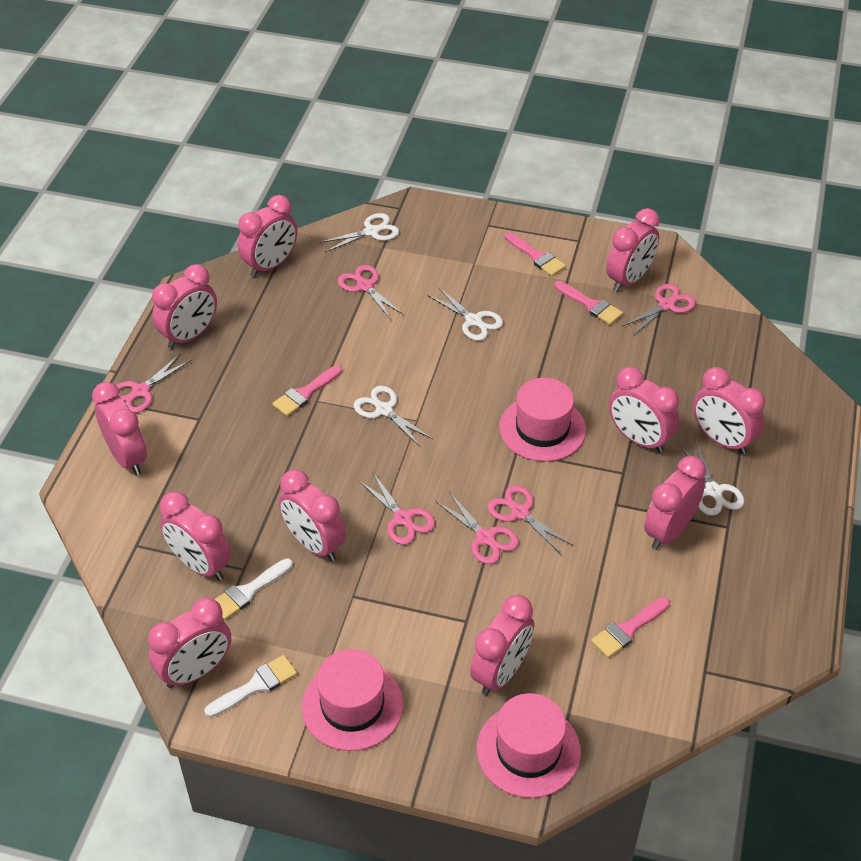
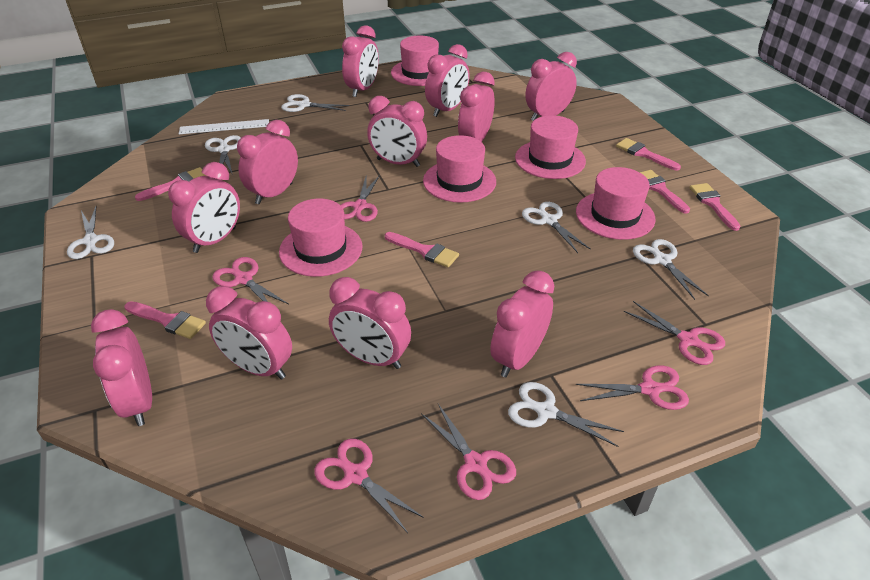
pink brush: 4 -> 6
pink hat: 3 -> 5
white brush: 2 -> 0
white ruler: 0 -> 1
white scissors: 4 -> 6

